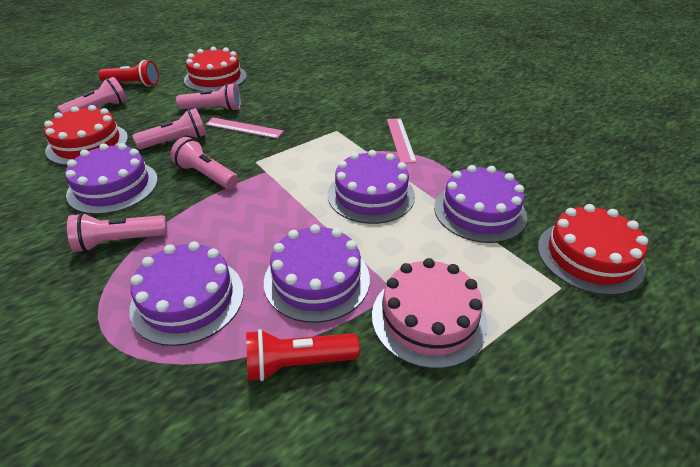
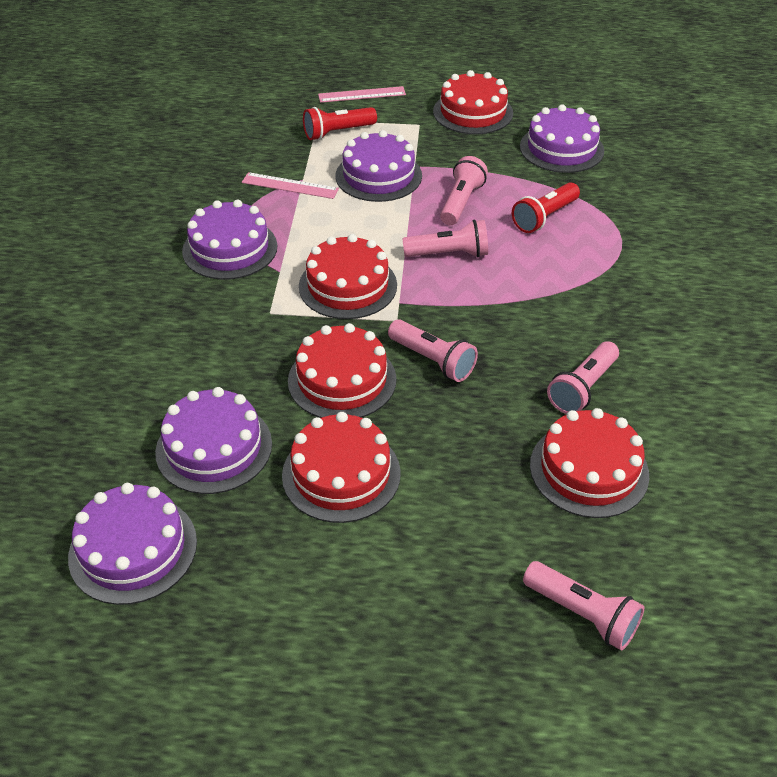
pink cake: 1 -> 0
red cake: 3 -> 5

